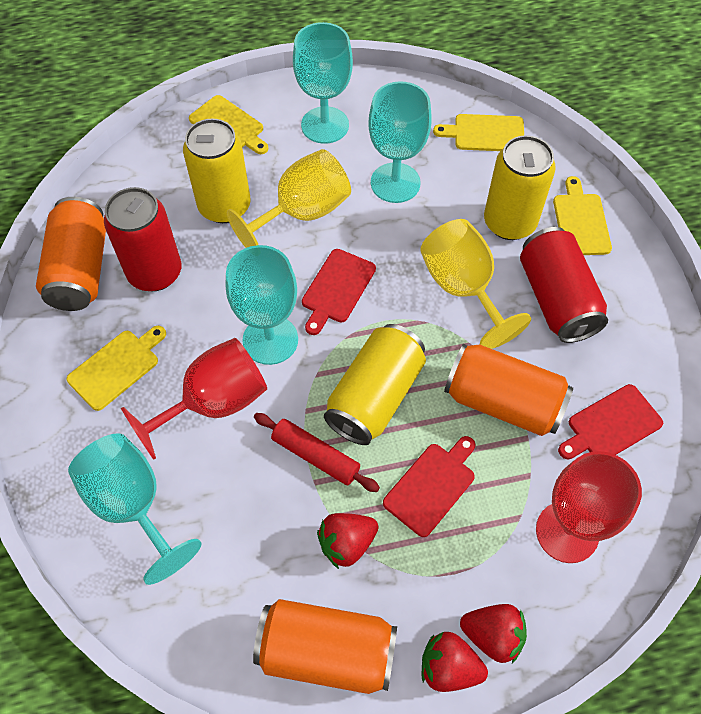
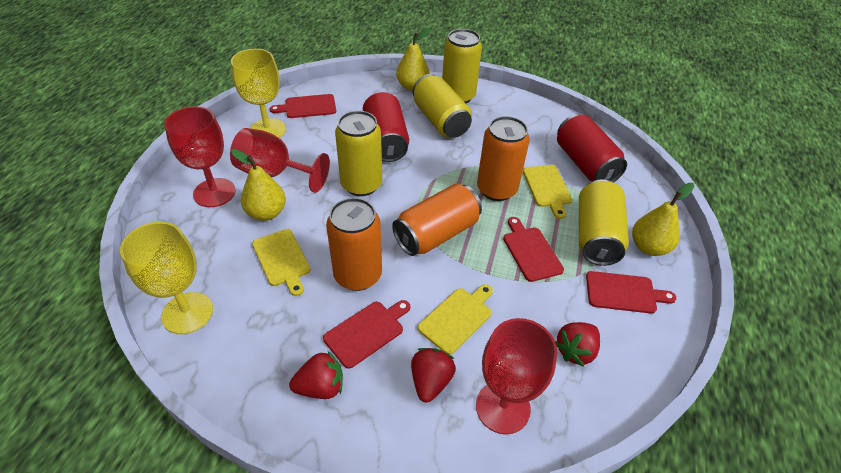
red cutting board: 3 -> 4
red goblet: 2 -> 3
red rolling pin: 1 -> 0
turquoise goblet: 4 -> 0
yellow can: 3 -> 4
yellow cutting board: 4 -> 3
yellow pear: 0 -> 3

